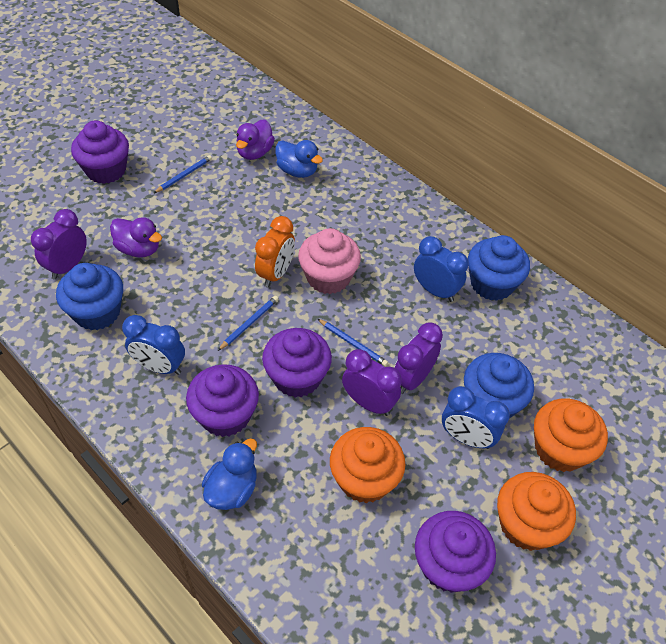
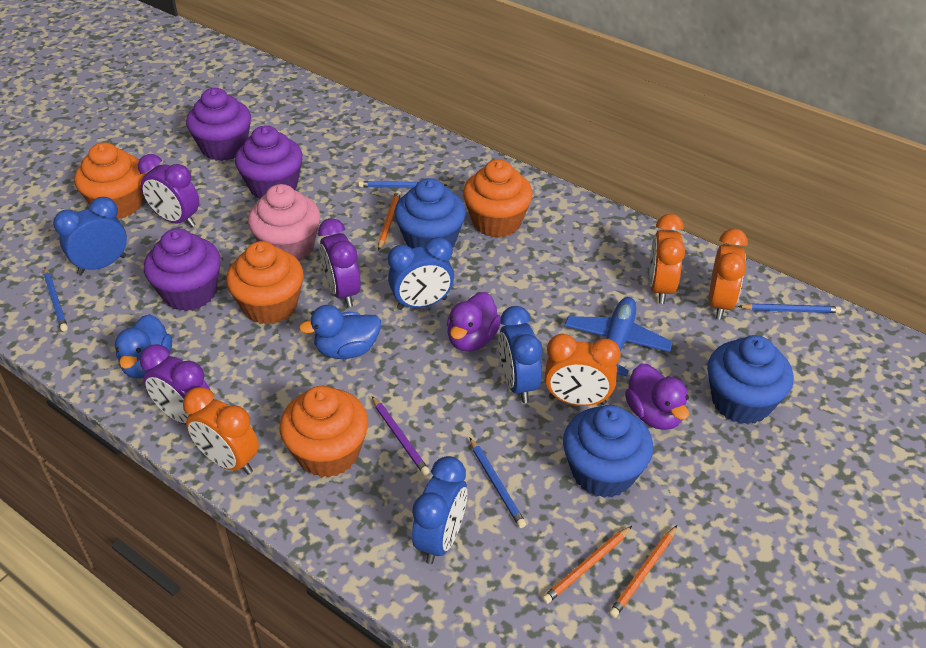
blue clock: 3 -> 4
blue pencil: 3 -> 4
blue plane: 0 -> 1
orange clock: 1 -> 4
orange cupcake: 3 -> 4
orange pencil: 0 -> 3
purple cupcake: 4 -> 3
purple pencil: 0 -> 1

